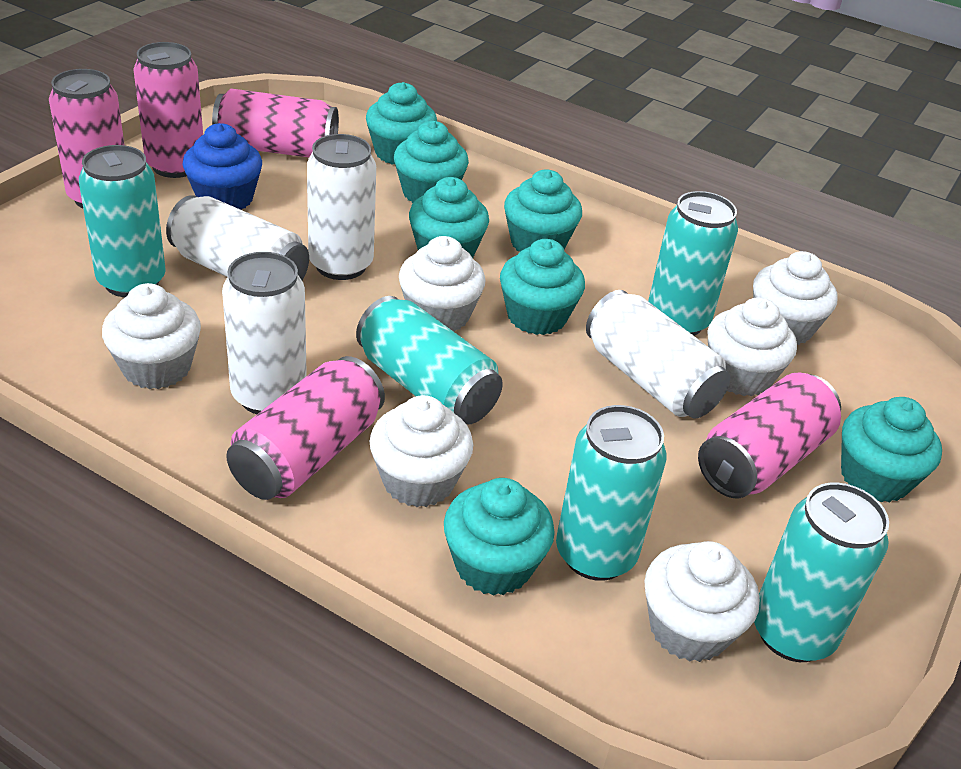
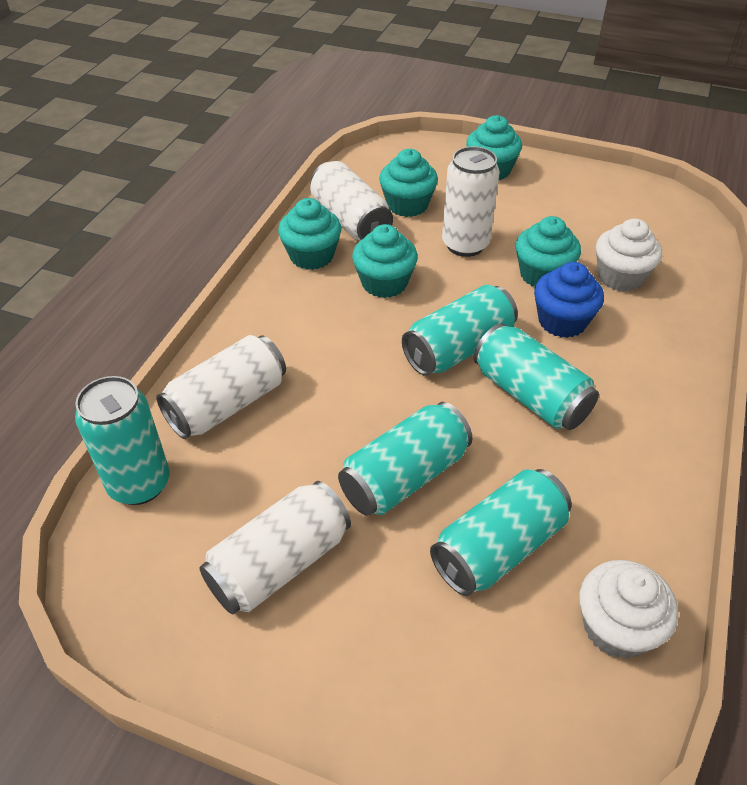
pink can: 5 -> 0
turquoise cupcake: 7 -> 5
white cupcake: 6 -> 2

